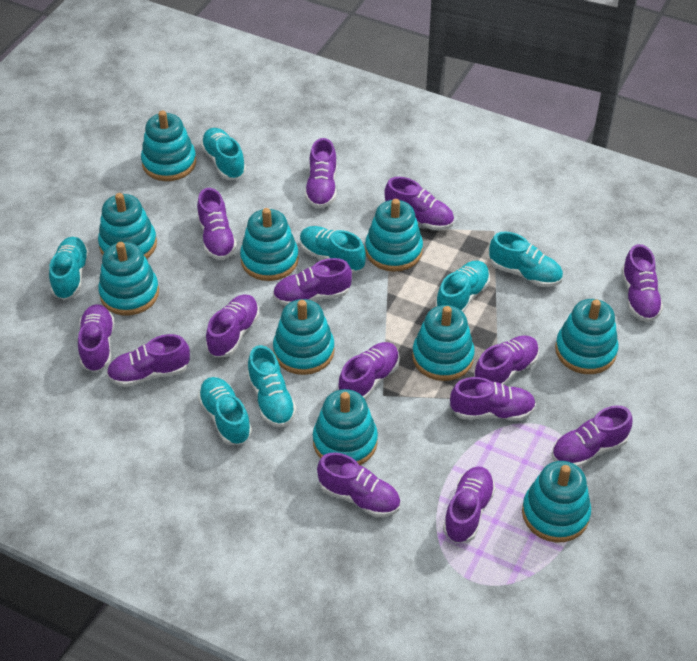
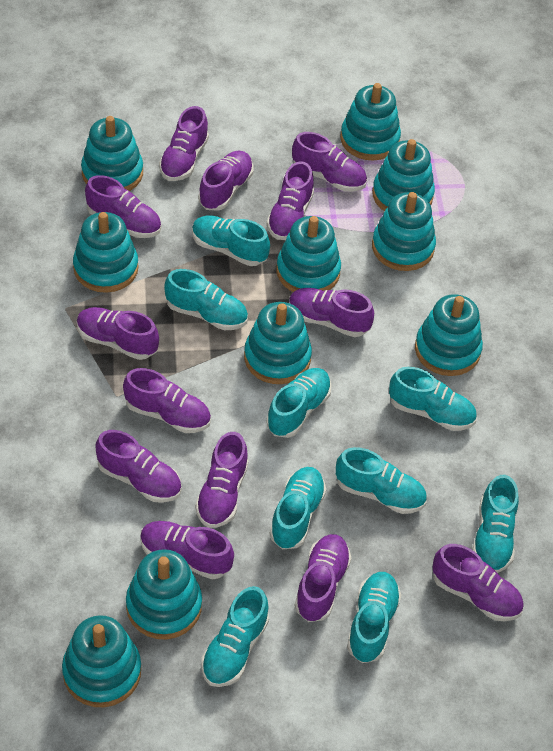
purple shoe: 14 -> 13
turquoise shoe: 7 -> 9

